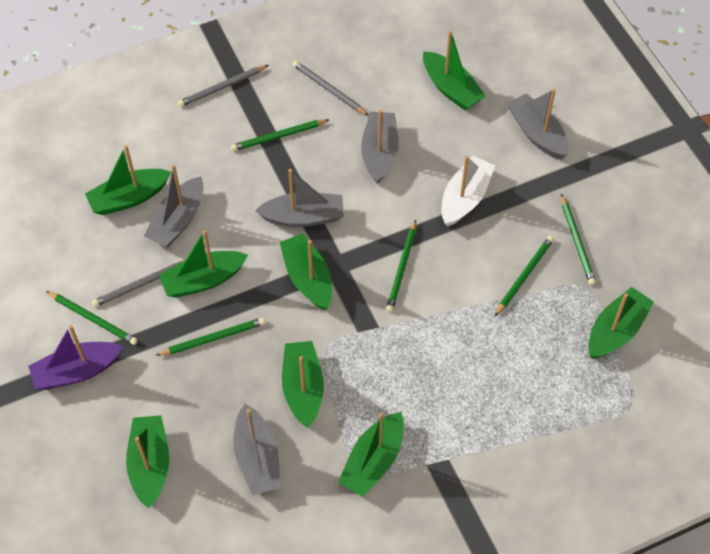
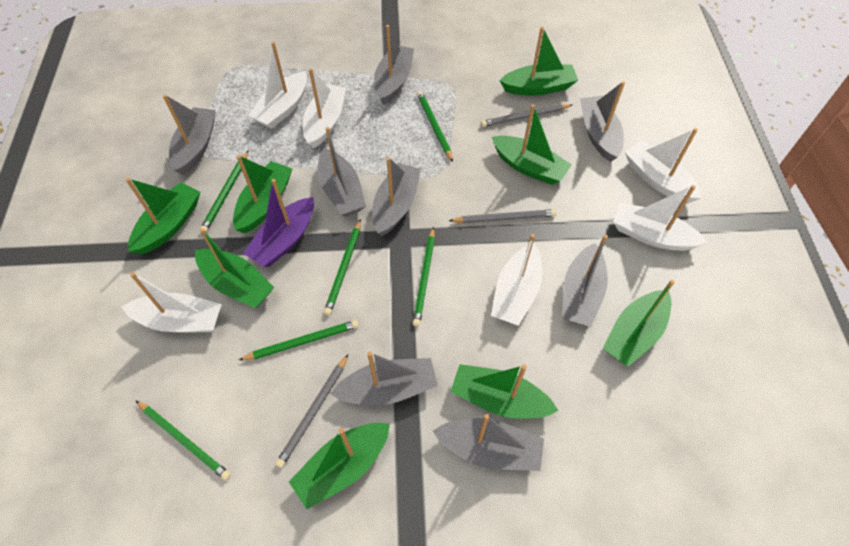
grey boat: 5 -> 8
white boat: 1 -> 6

